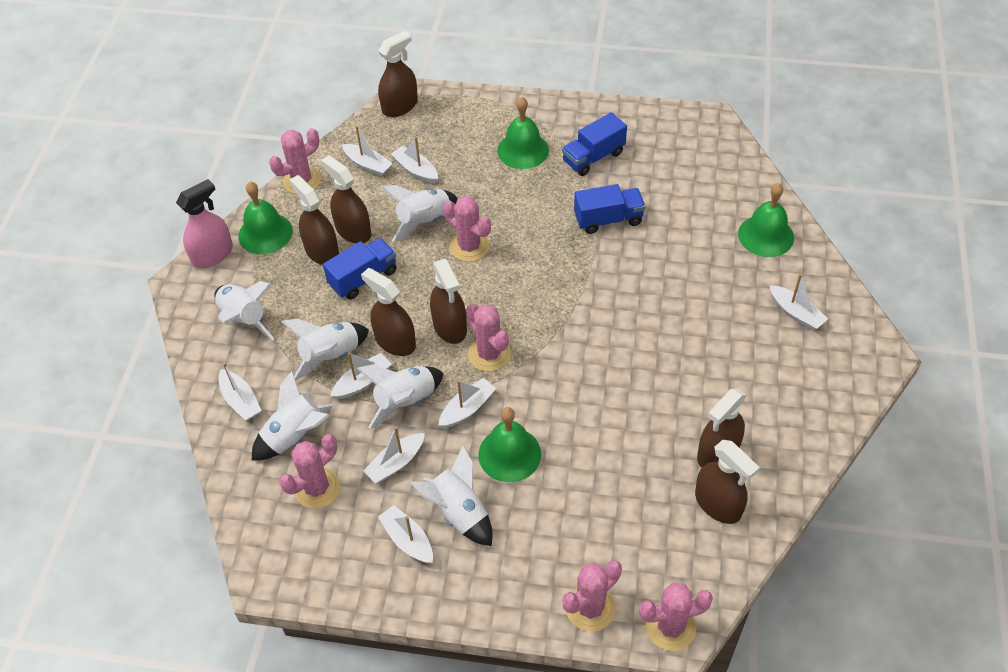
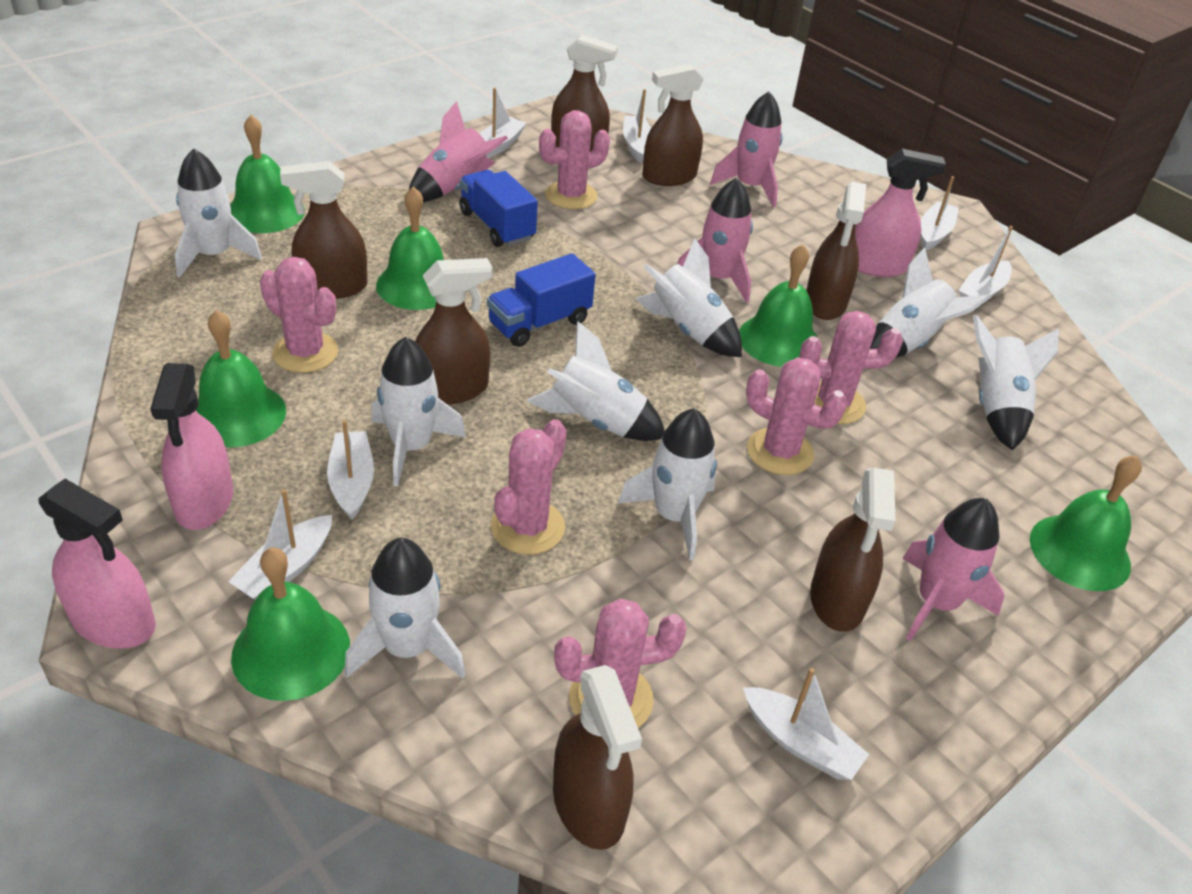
blue truck: 3 -> 2
green bell: 4 -> 6
pink rocket: 0 -> 4
pink spray bottle: 1 -> 3
white boat: 8 -> 7
white rocket: 6 -> 8

